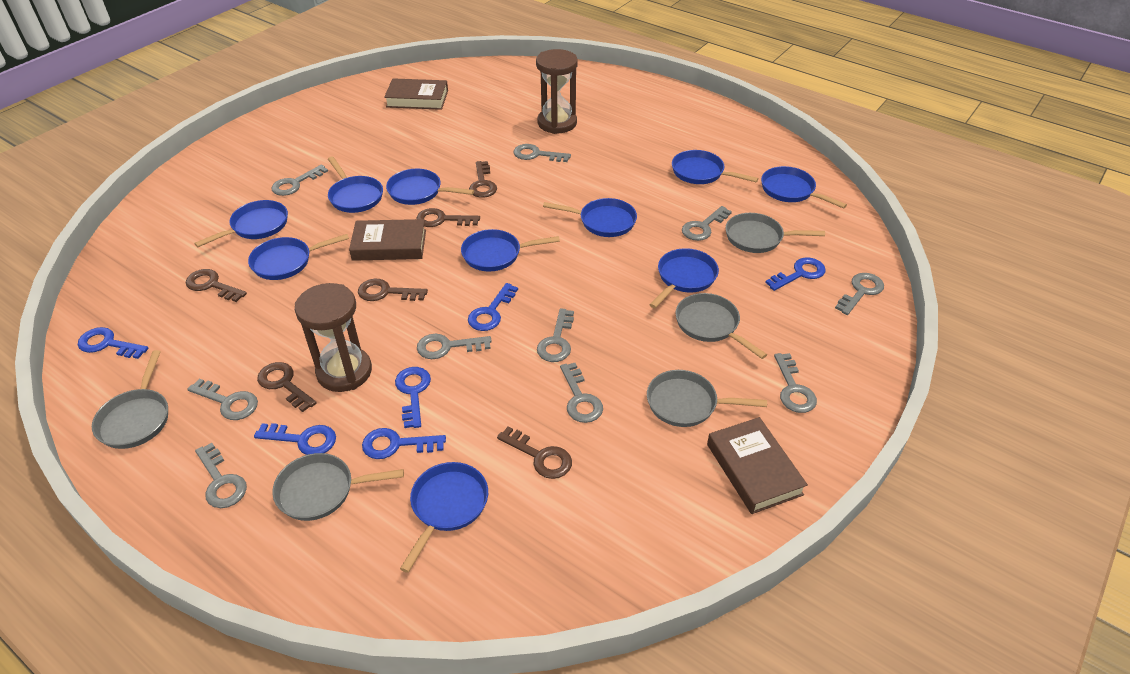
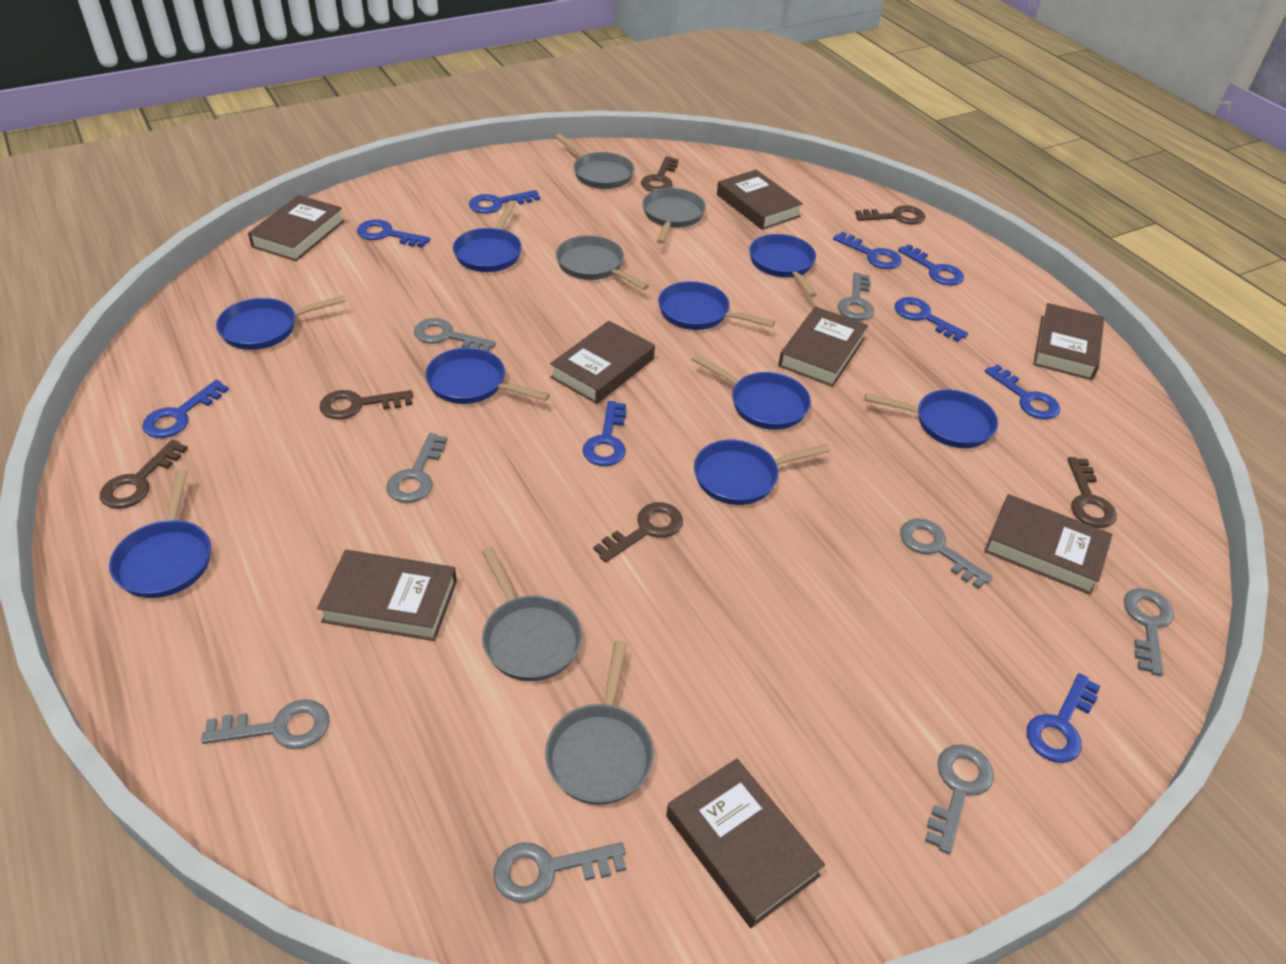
blue key: 6 -> 9
blue pan: 10 -> 9
brown book: 3 -> 8
brown hourglass: 2 -> 0
grey key: 10 -> 8

